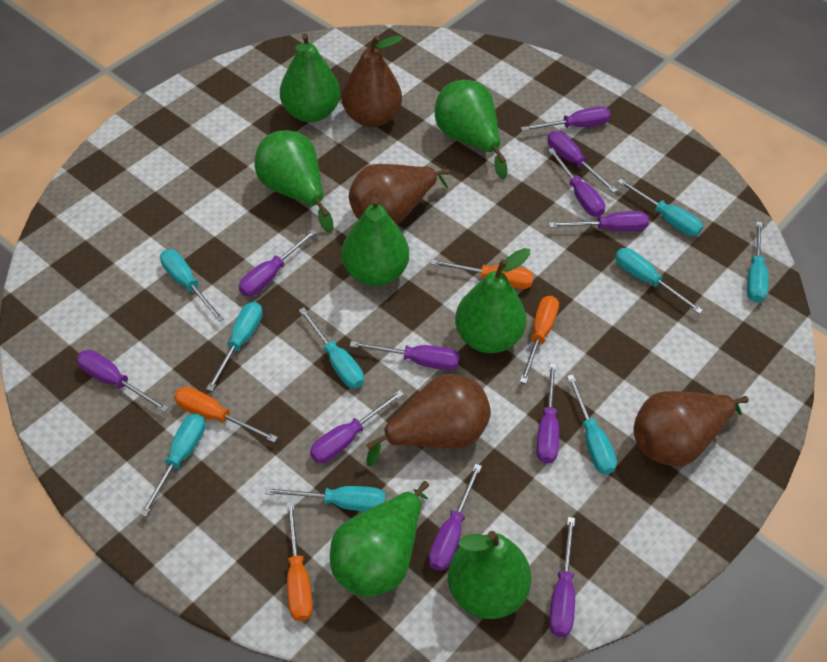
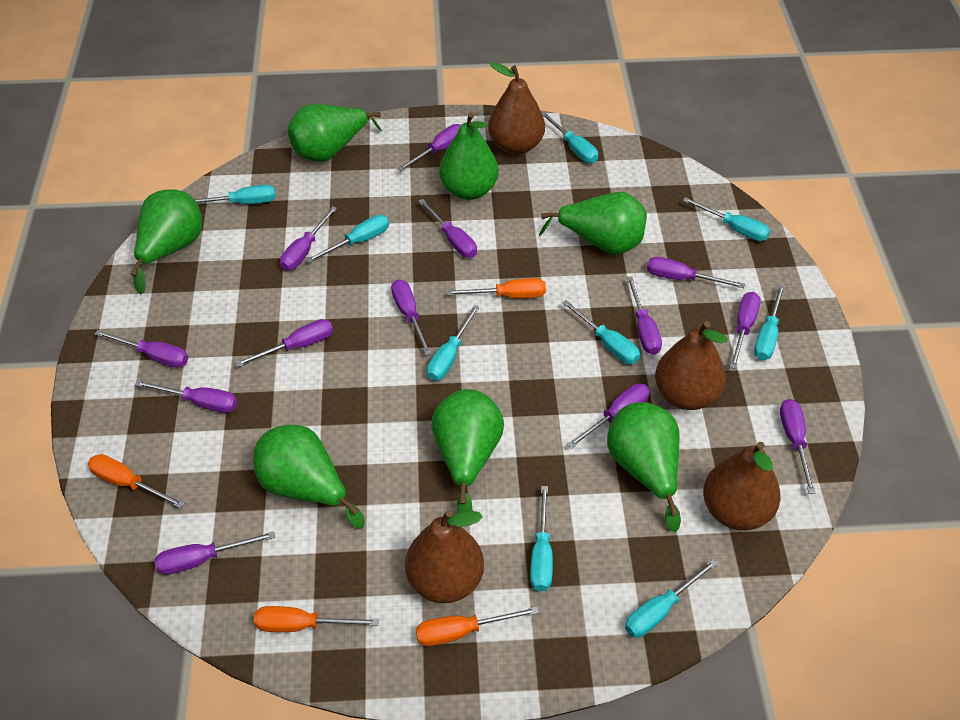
purple screwdriver: 11 -> 13

